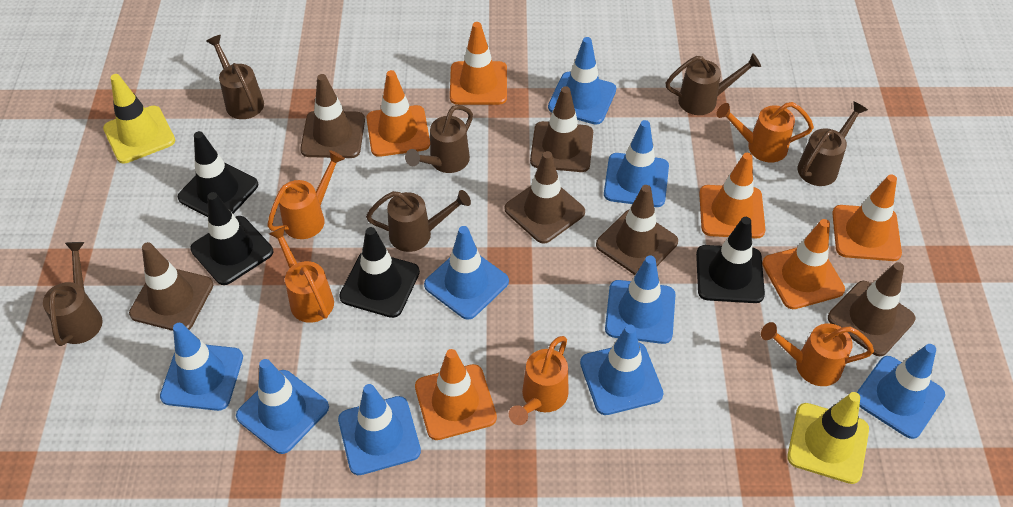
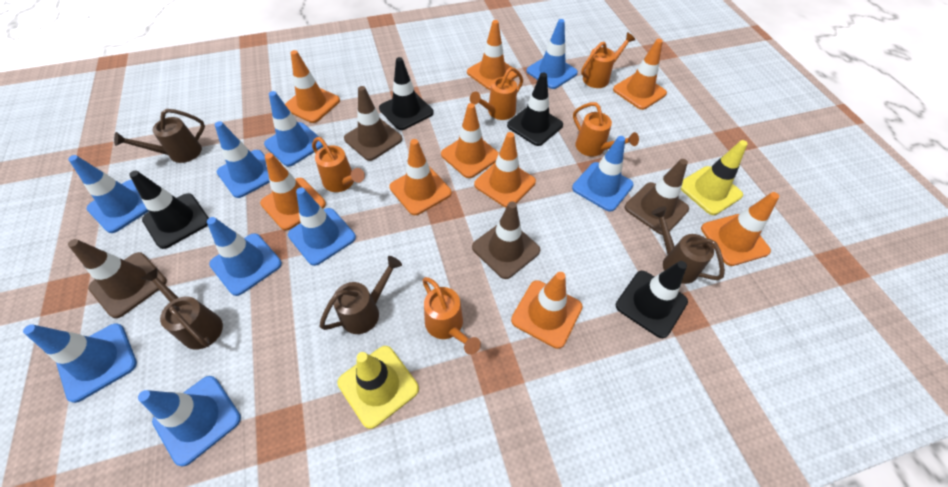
brown traffic cone: 6 -> 4
brown watering can: 6 -> 4
orange traffic cone: 6 -> 9

